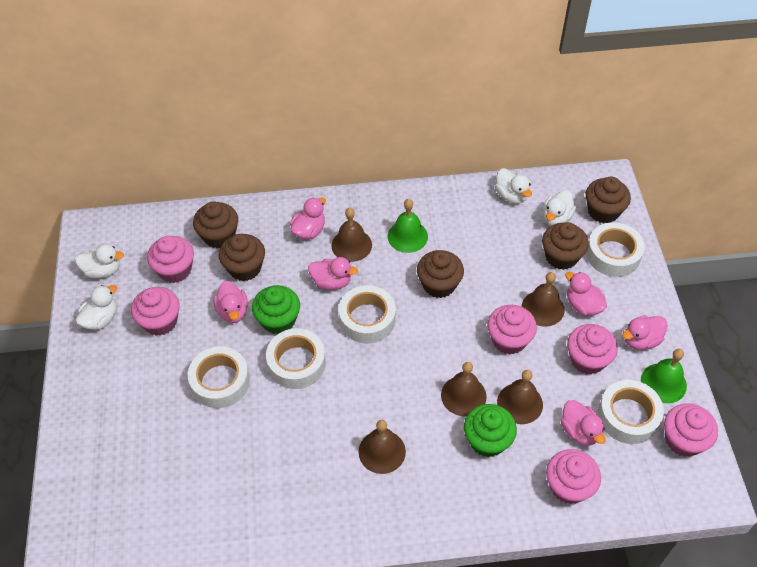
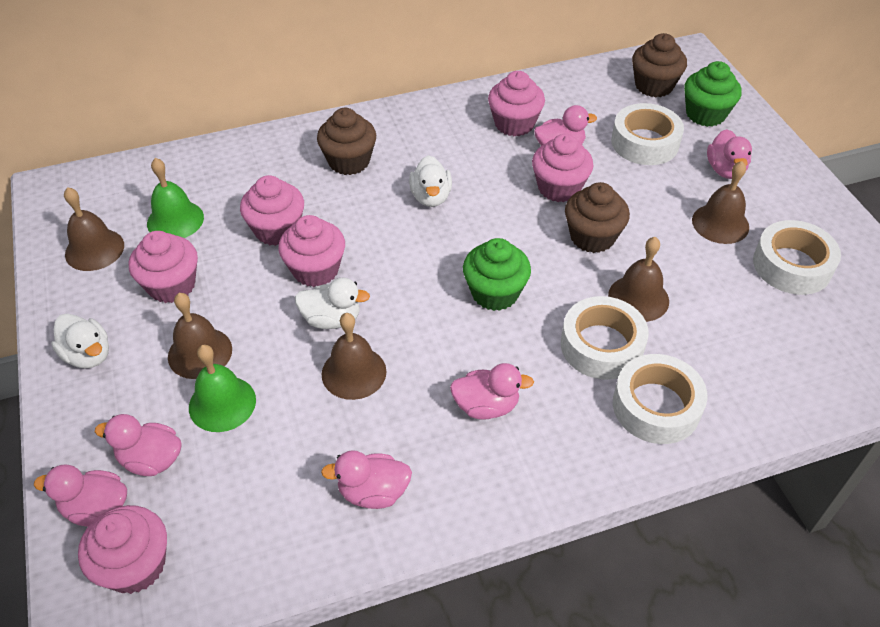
brown cupcake: 5 -> 3
white duck: 4 -> 3
white tape: 5 -> 4

